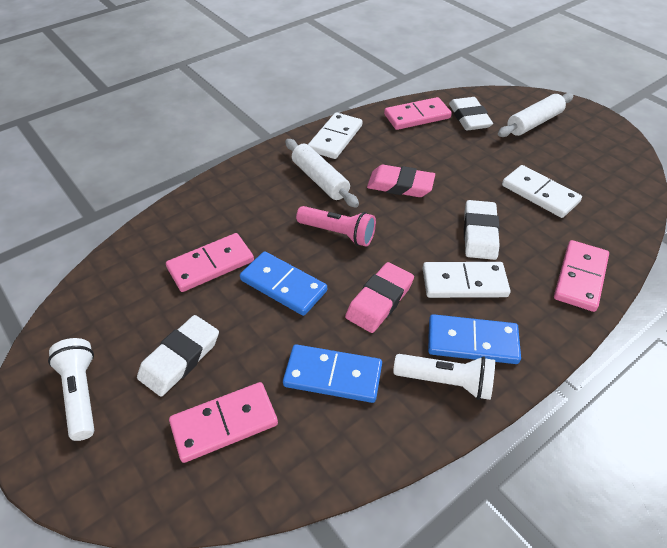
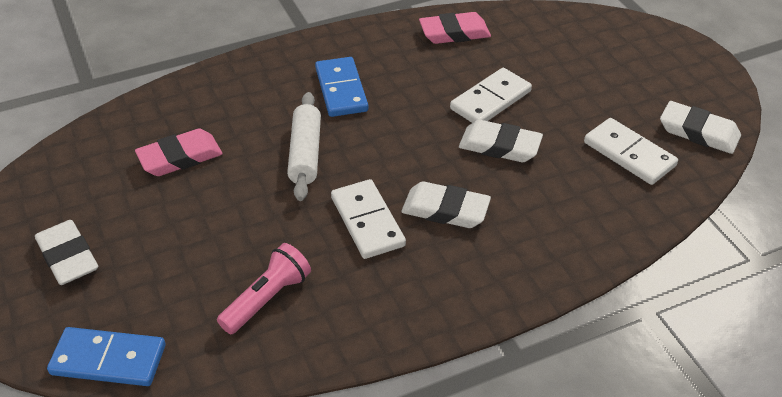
blue domino: 3 -> 2
pink domino: 4 -> 0
white eraser: 3 -> 4
white flashlight: 2 -> 0
white rolling pin: 2 -> 1

